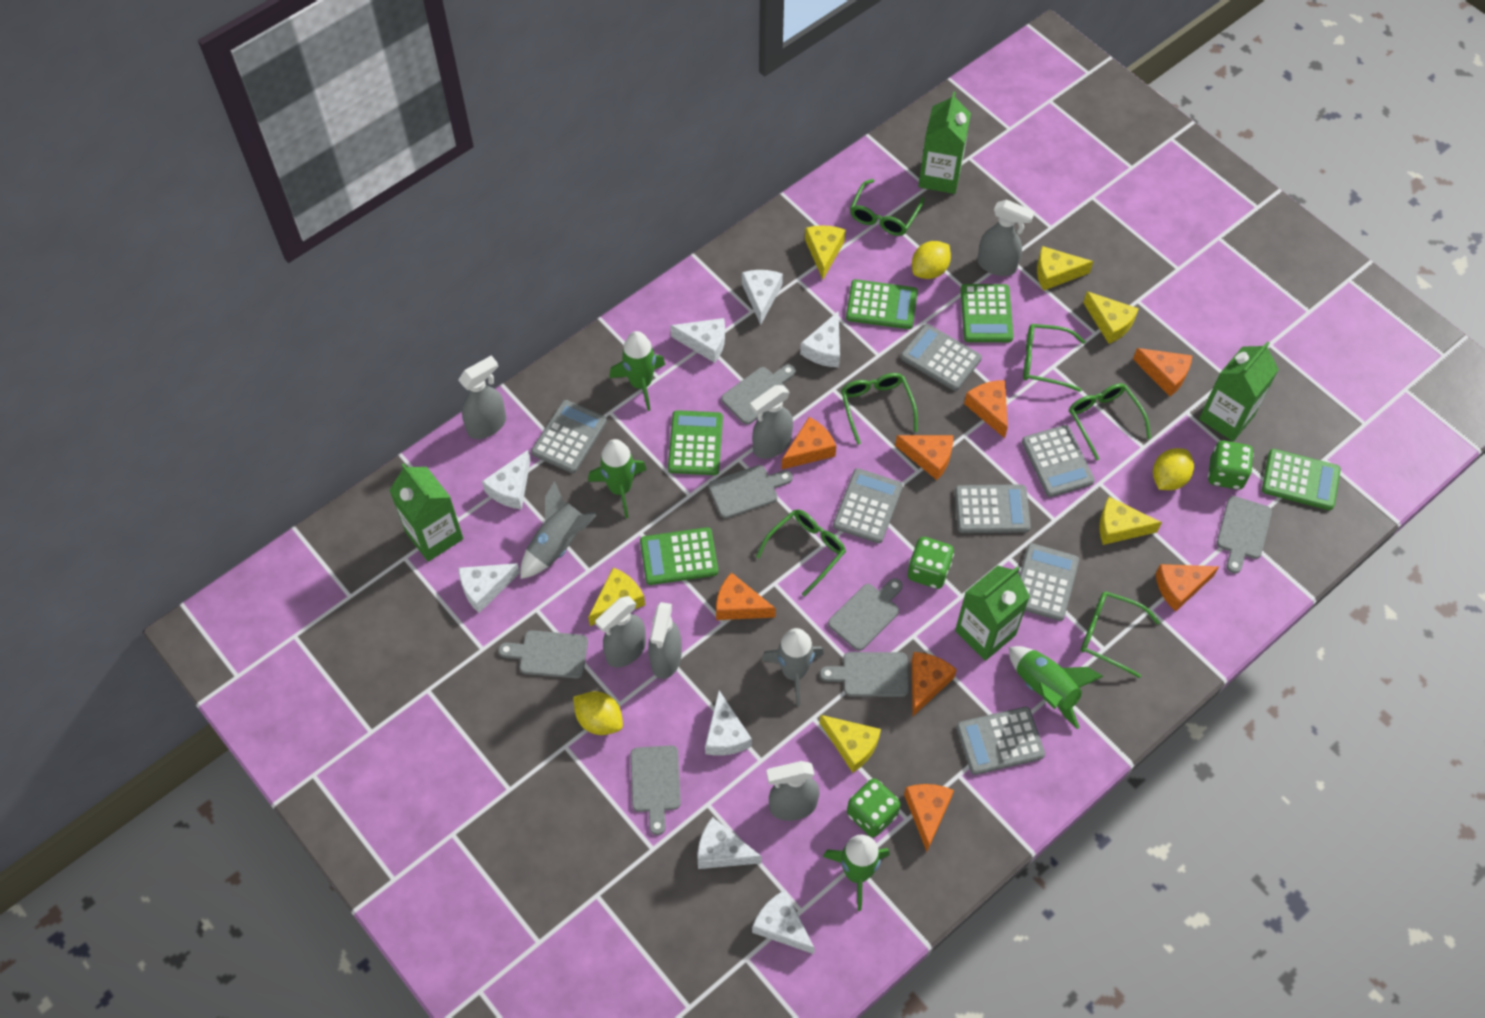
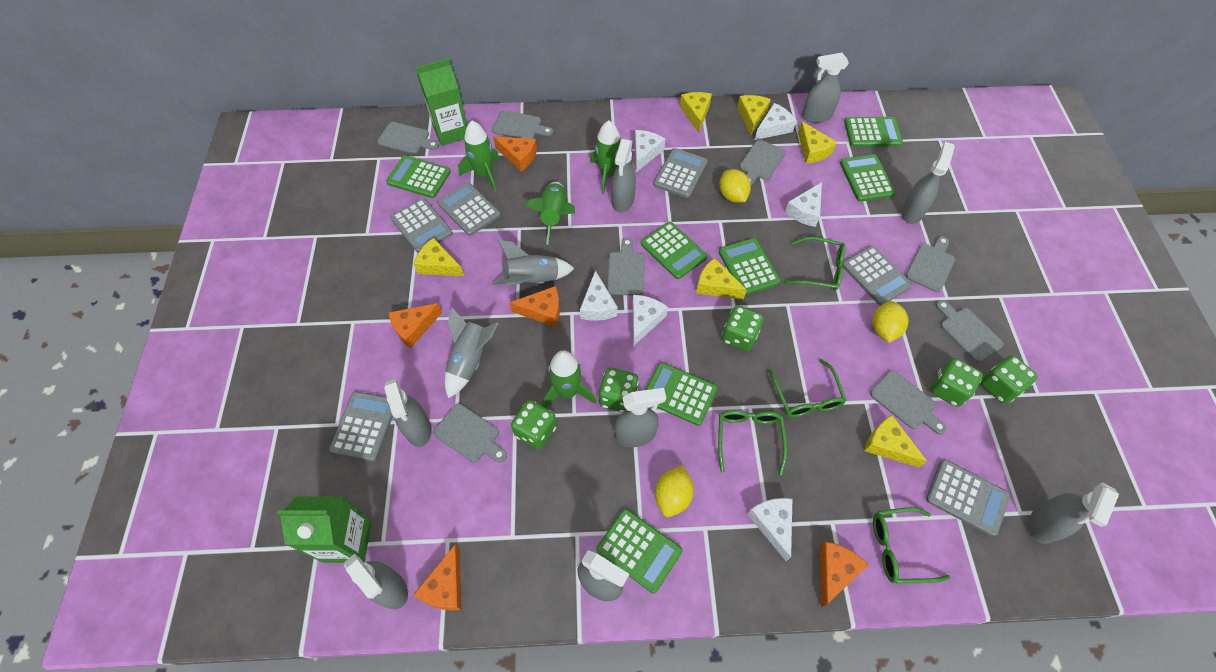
green calculator: 5 -> 7
green carton: 4 -> 2
green dice: 3 -> 5
green glasses: 6 -> 4
grey calculator: 7 -> 6
grey cutting board: 7 -> 8
grey spray bottle: 6 -> 8
orange cheese: 8 -> 5
white cheese: 8 -> 6

